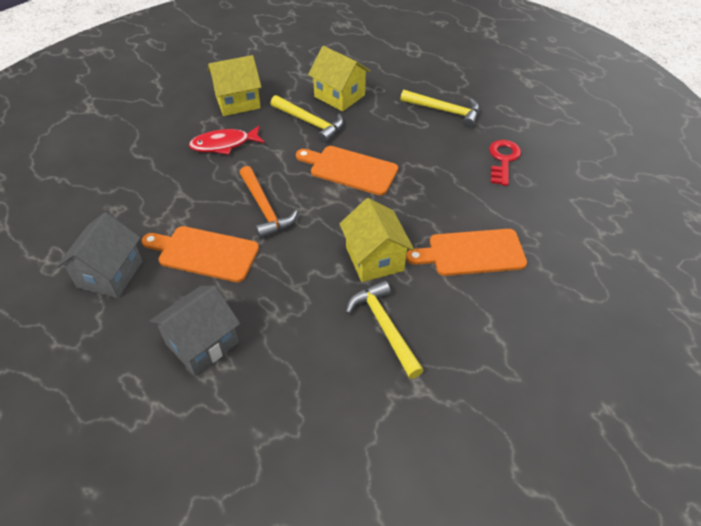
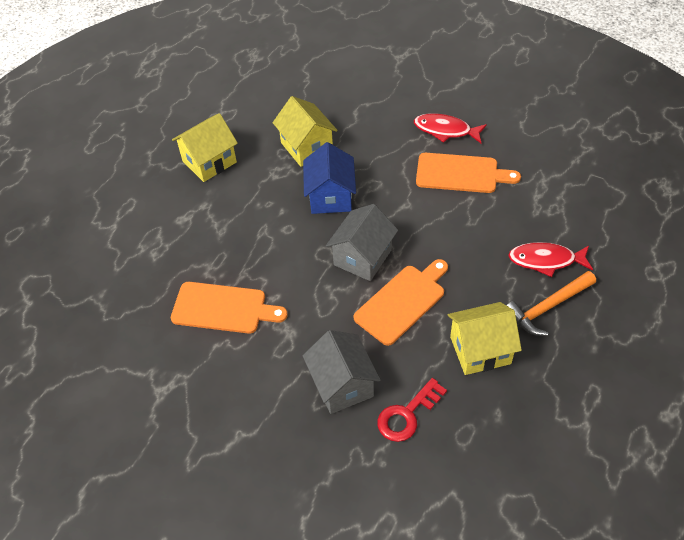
blue house: 0 -> 1
red fish: 1 -> 2
yellow hammer: 3 -> 0

